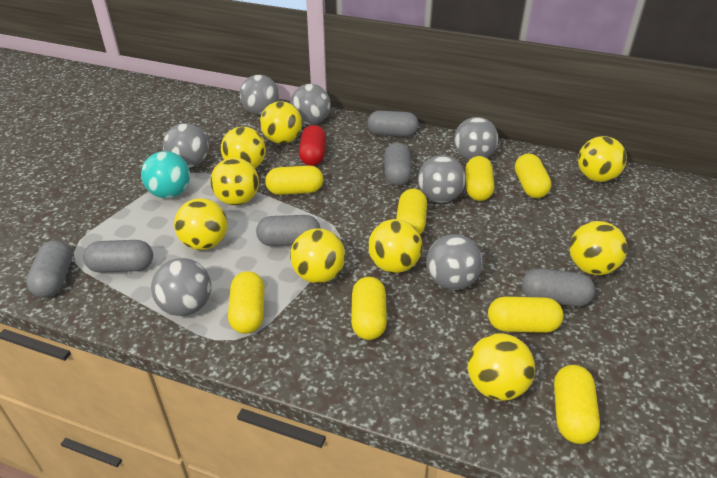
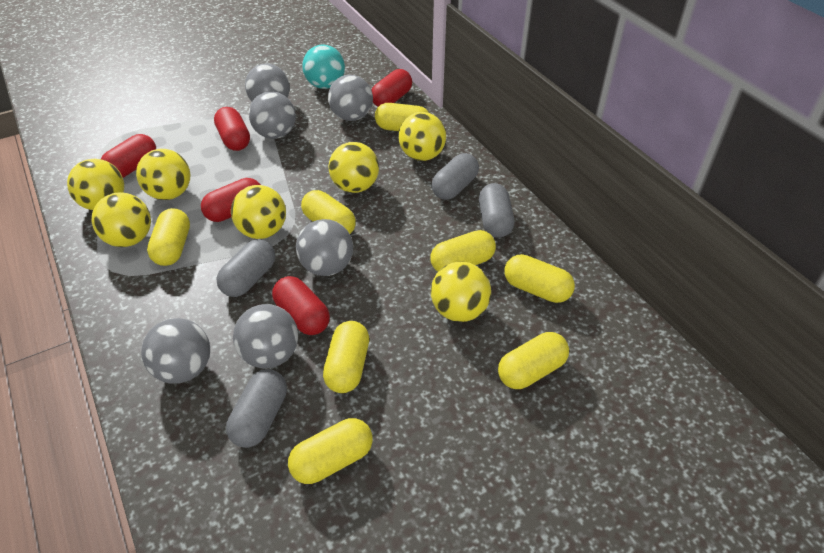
grey ball: 7 -> 6
grey capsule: 6 -> 4
red capsule: 1 -> 5
yellow ball: 9 -> 7

